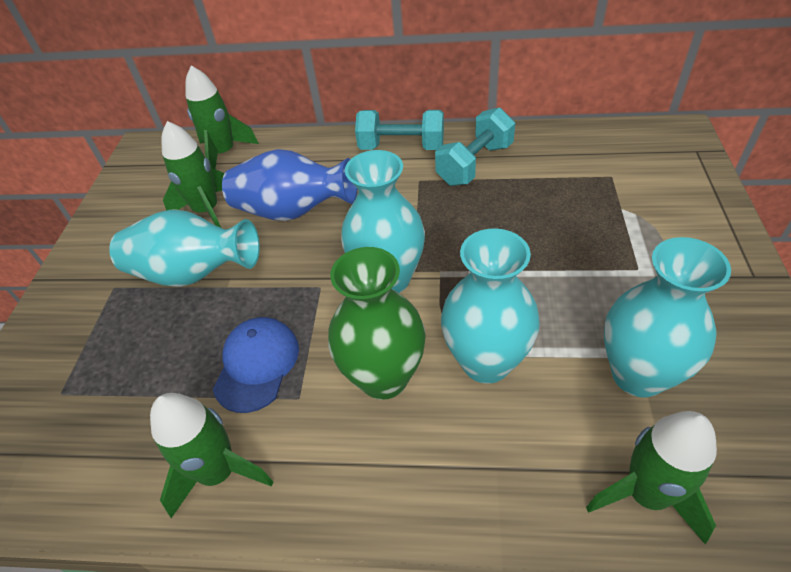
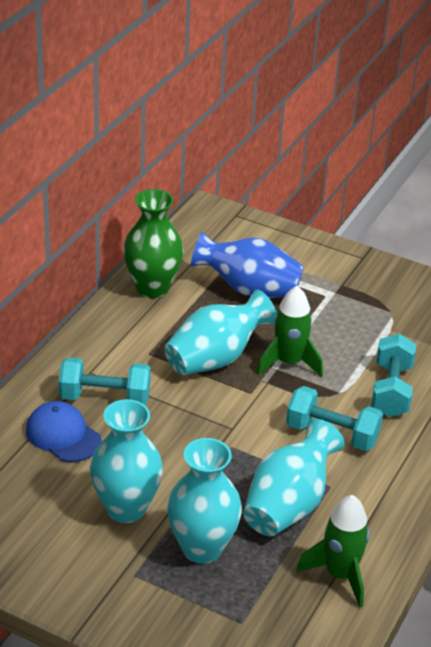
green rocket: 4 -> 2
turquoise dumbbell: 2 -> 3

